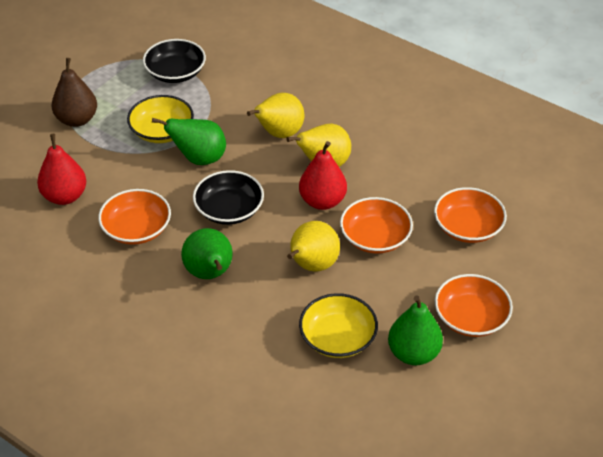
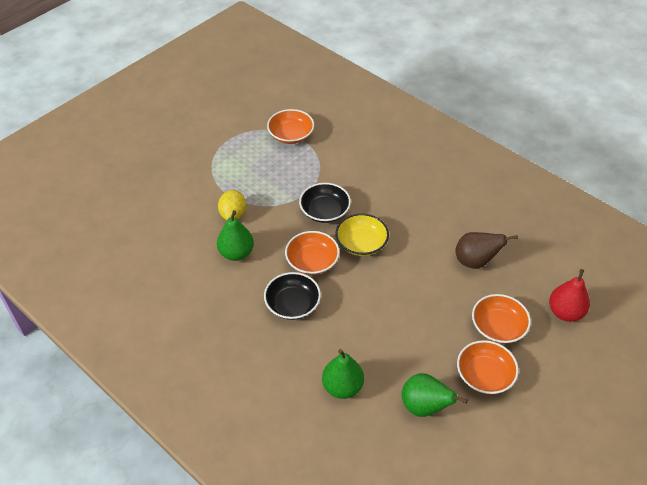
red pear: 2 -> 1
yellow bowl: 2 -> 1
yellow lemon: 0 -> 1
yellow pear: 3 -> 0

